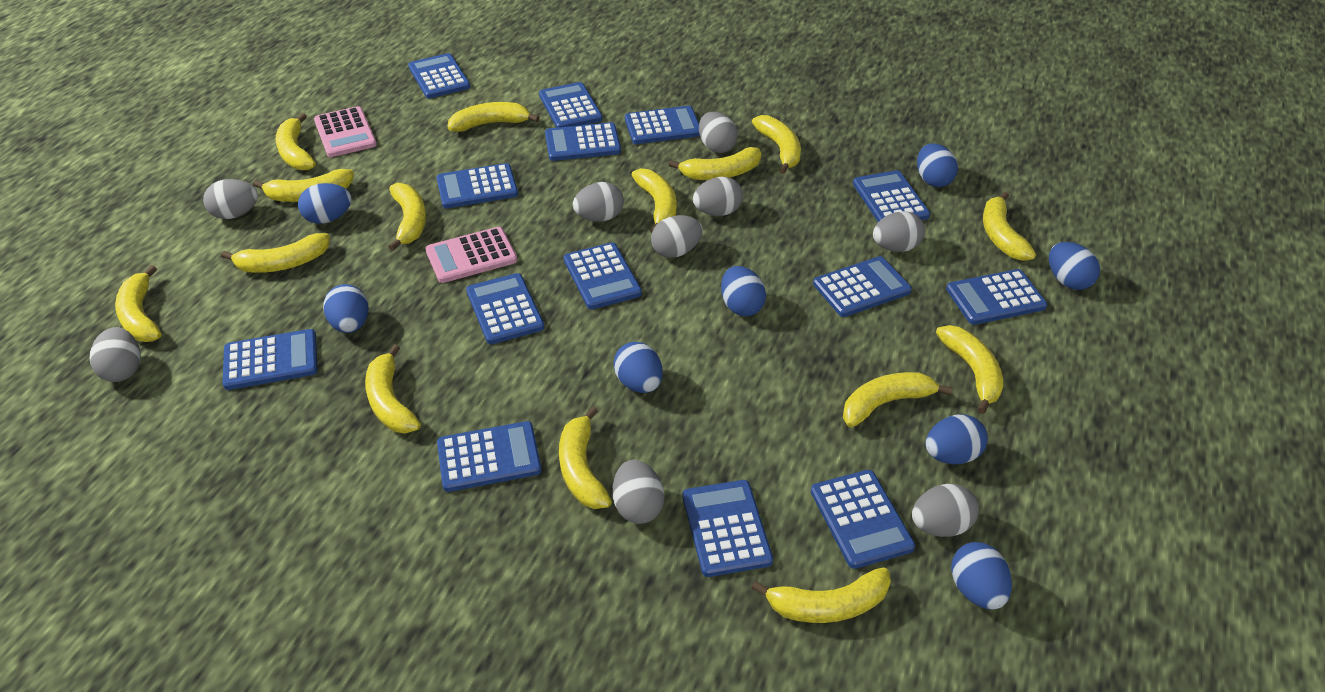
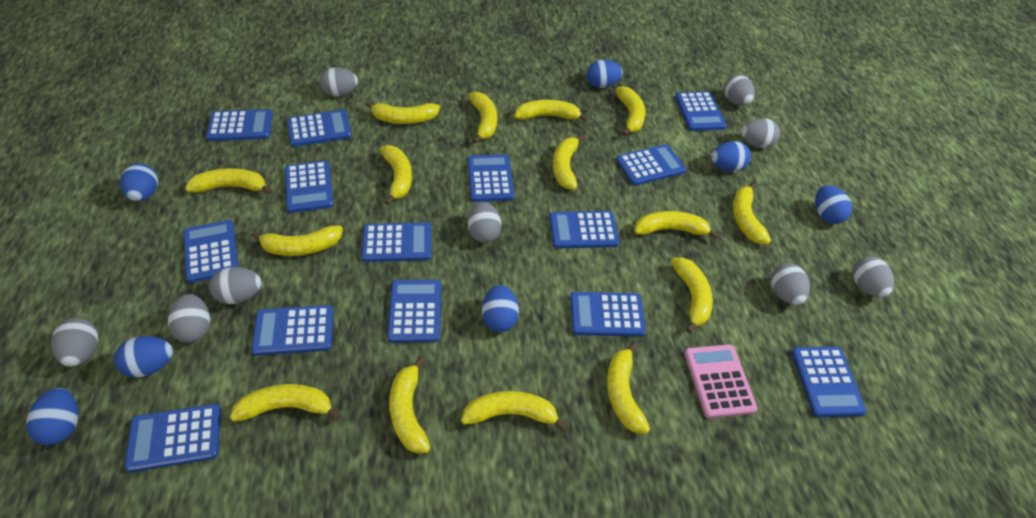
blue egg: 8 -> 7
pink calculator: 2 -> 1

